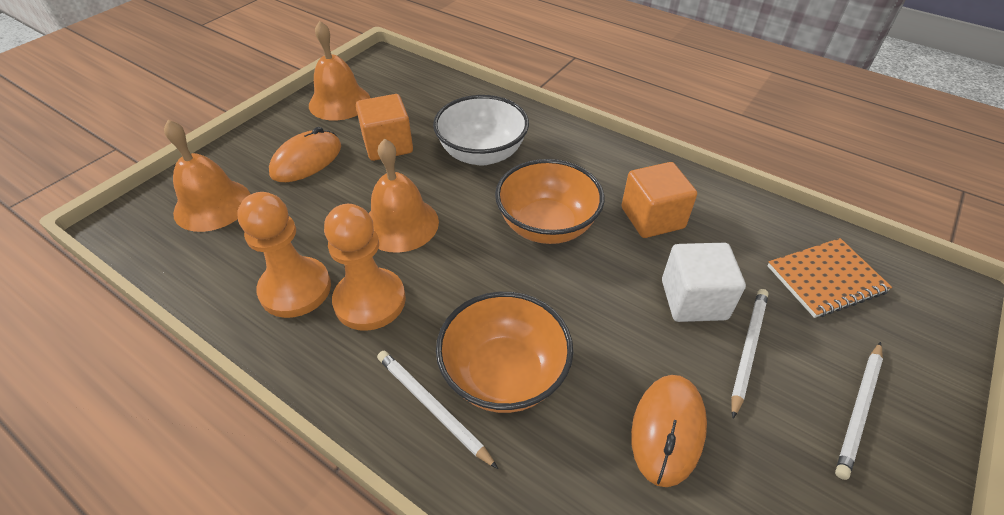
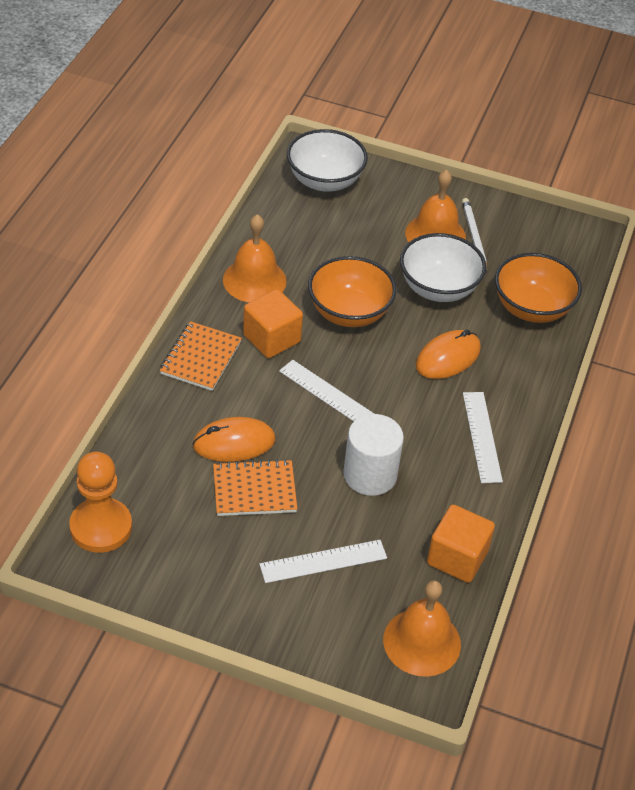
orange notebook: 1 -> 2
orange pawn: 2 -> 1
white bowl: 1 -> 2
white cube: 1 -> 0
white cylinder: 0 -> 1
white pencil: 3 -> 1
white ruler: 0 -> 3

